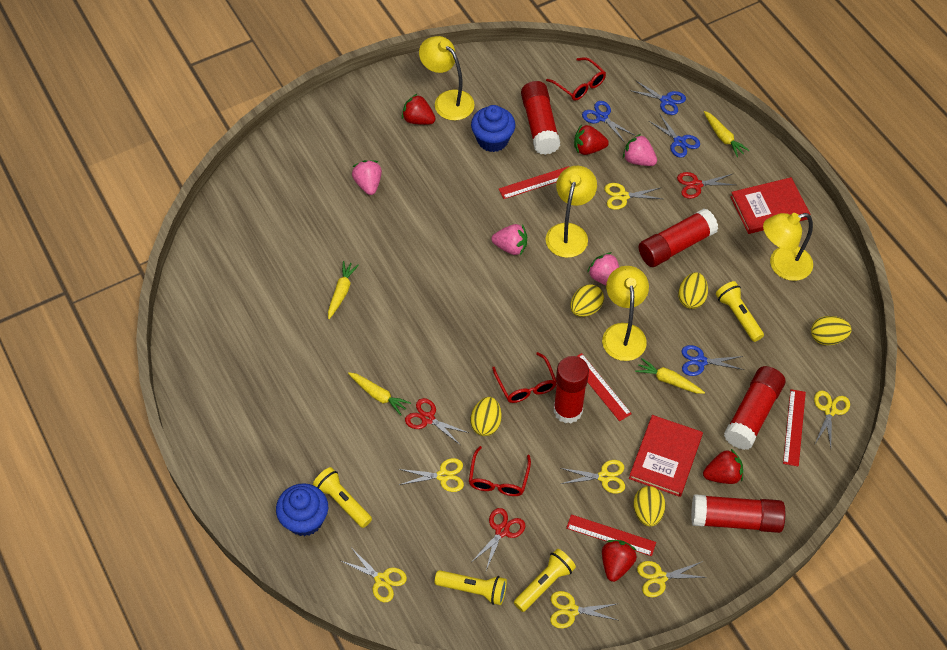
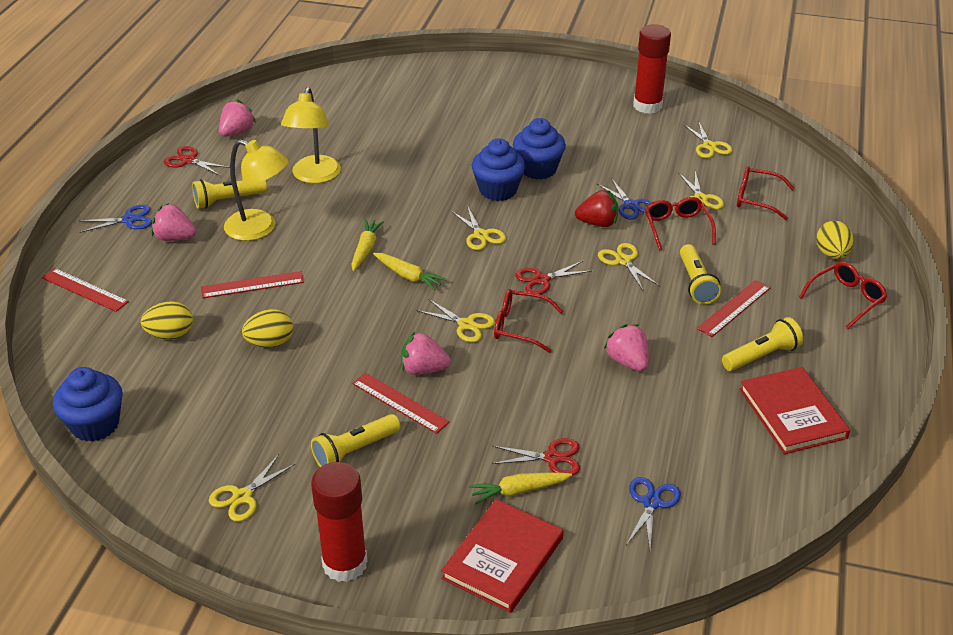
blue cupcake: 2 -> 3
blue scissors: 4 -> 3
red glasses: 3 -> 4
red glue stick: 5 -> 2
red strawberry: 4 -> 1
yellow carrot: 4 -> 3
yellow egg: 5 -> 3
yellow lamp: 4 -> 2
yellow scissors: 7 -> 6

